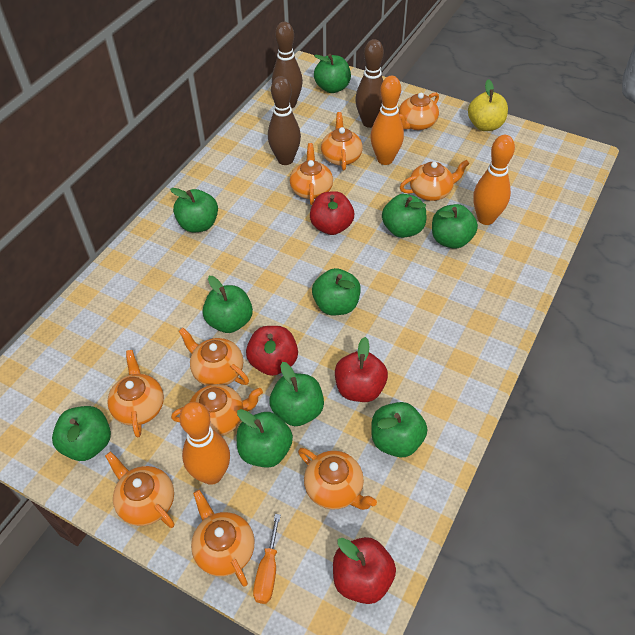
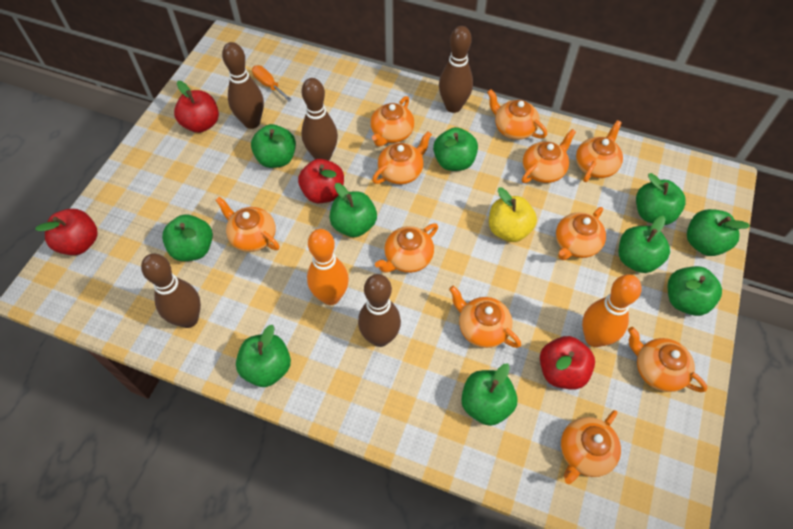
brown bowling pin: 3 -> 5
orange bowling pin: 3 -> 2
orange teapot: 10 -> 11

